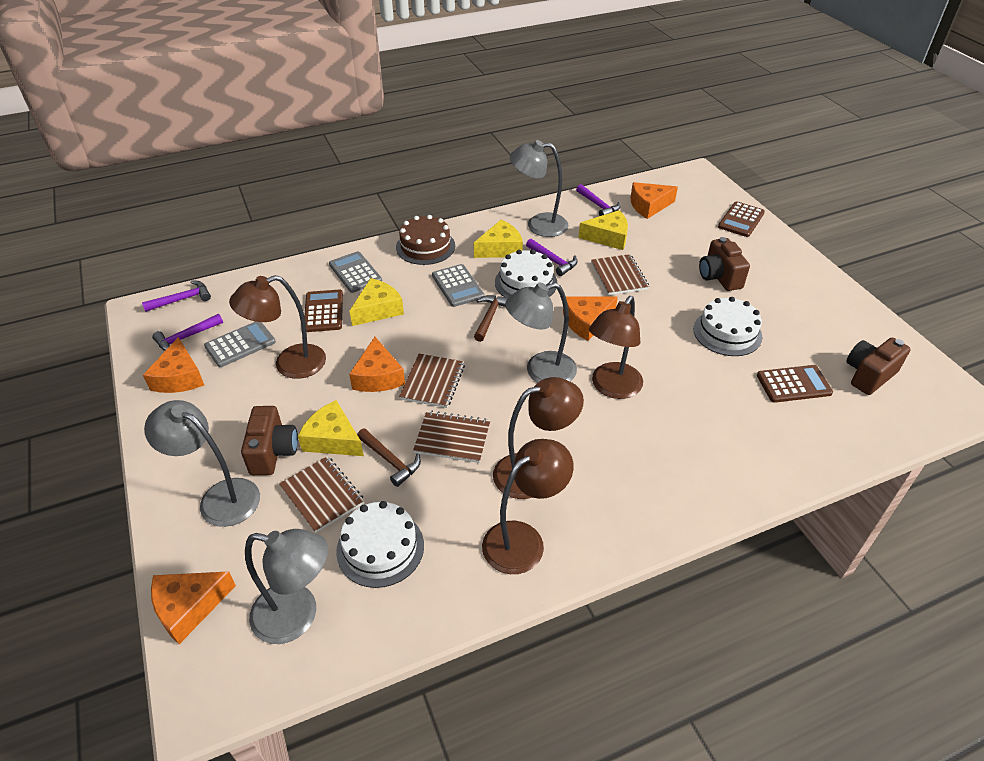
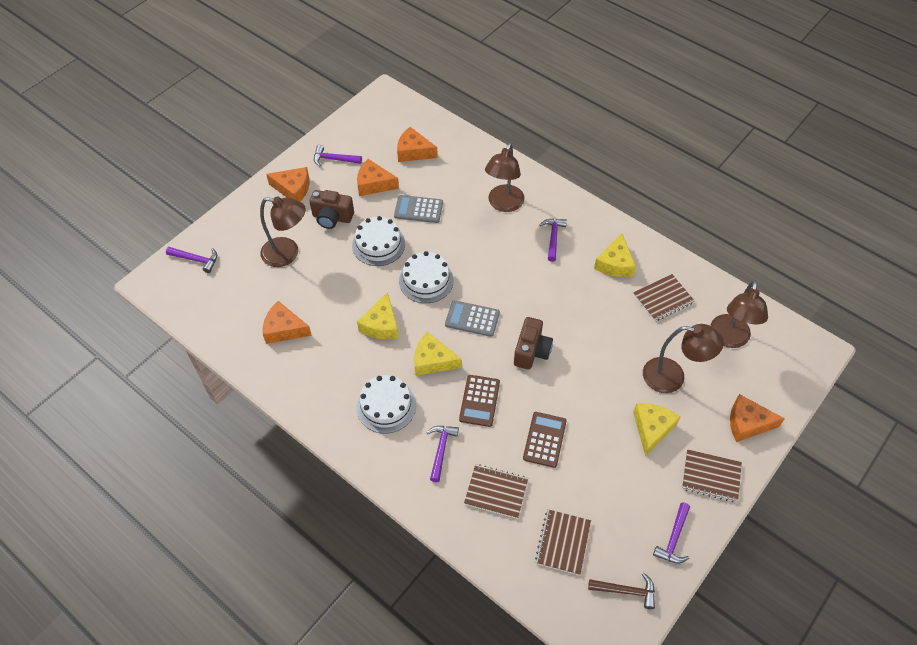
brown cake: 1 -> 0
brown calculator: 3 -> 2
brown camera: 3 -> 2
brown hammer: 2 -> 1
grey calculator: 3 -> 2
grey lamp: 4 -> 0
purple hammer: 4 -> 5

